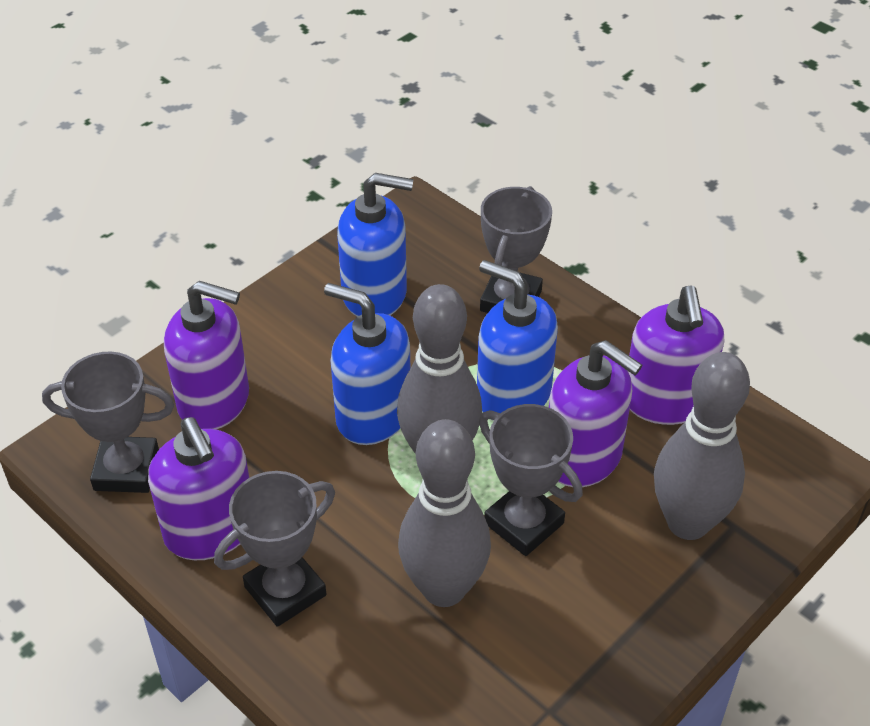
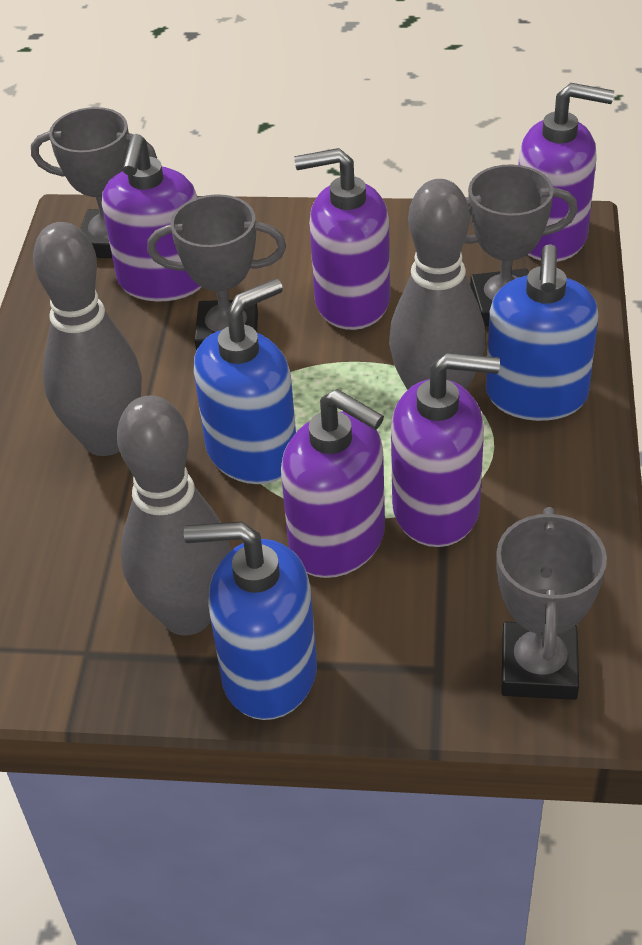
purple soap dispenser: 4 -> 5

